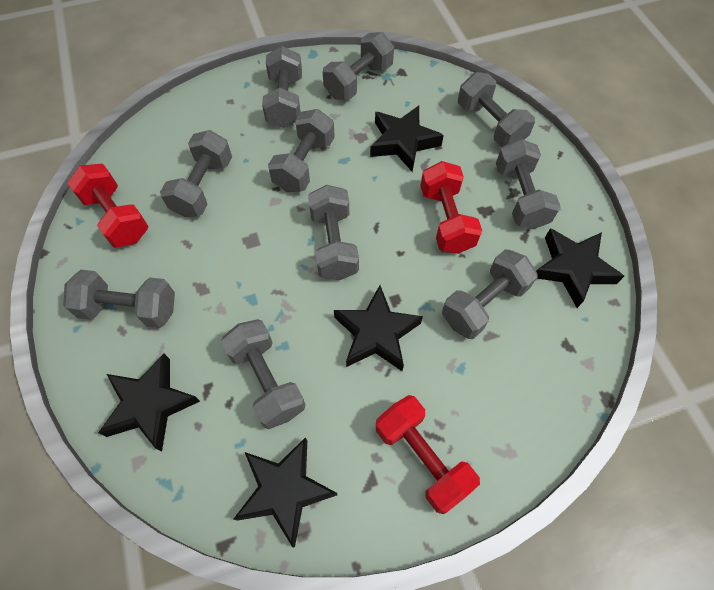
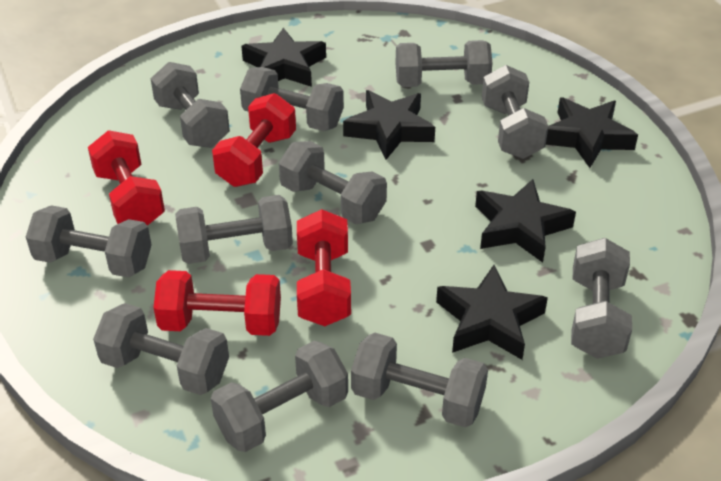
grey dumbbell: 10 -> 11
red dumbbell: 3 -> 4

